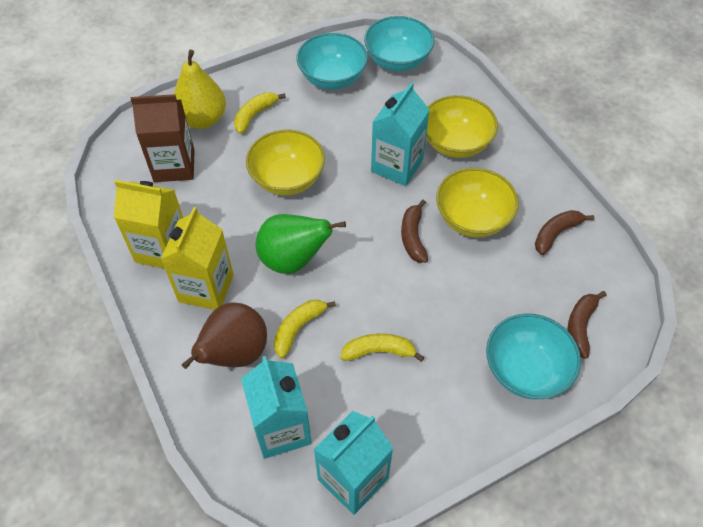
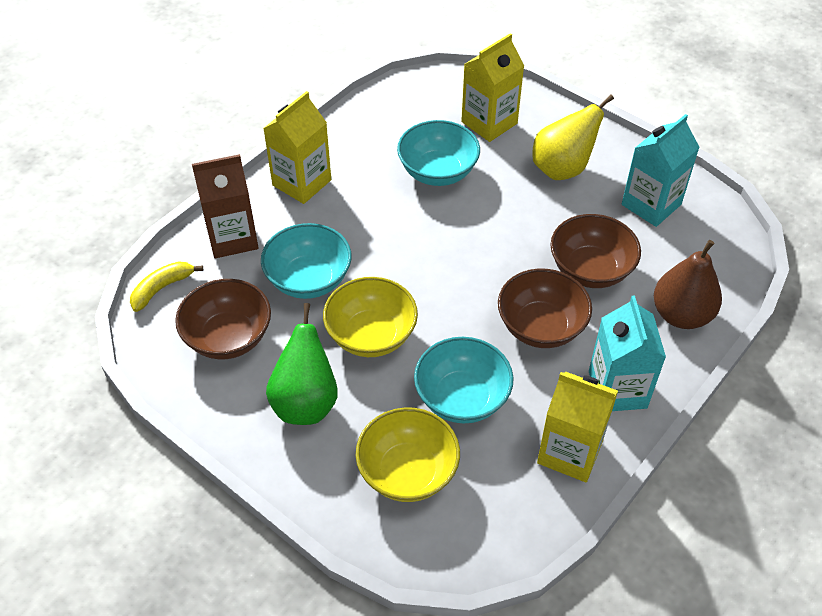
brown banana: 3 -> 0
brown bowl: 0 -> 3
turquoise carton: 3 -> 2
yellow banana: 3 -> 1
yellow bowl: 3 -> 2
yellow carton: 2 -> 3

